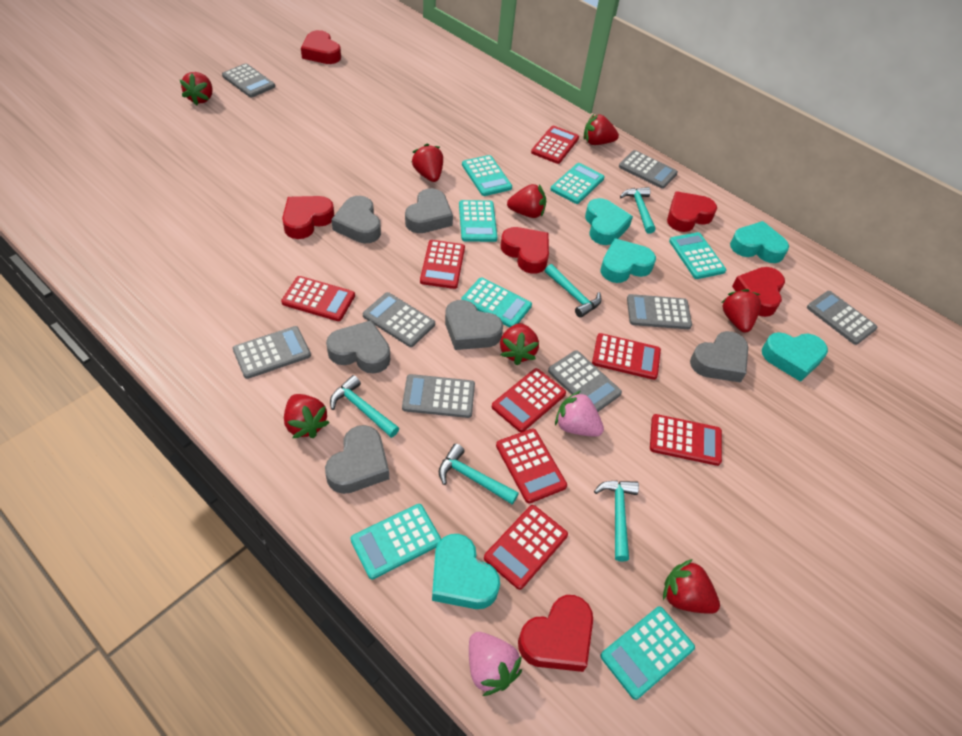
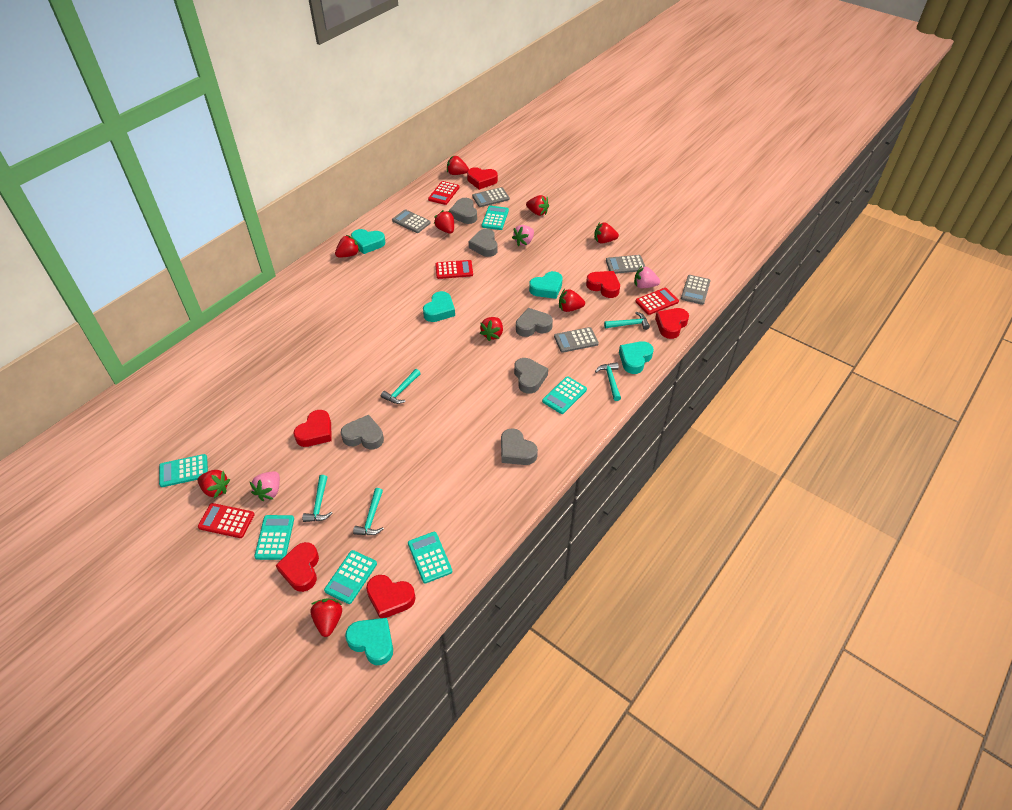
grey calculator: 8 -> 5
pink strawberry: 2 -> 3
red calculator: 8 -> 4
red strawberry: 8 -> 9
turquoise calculator: 7 -> 6

